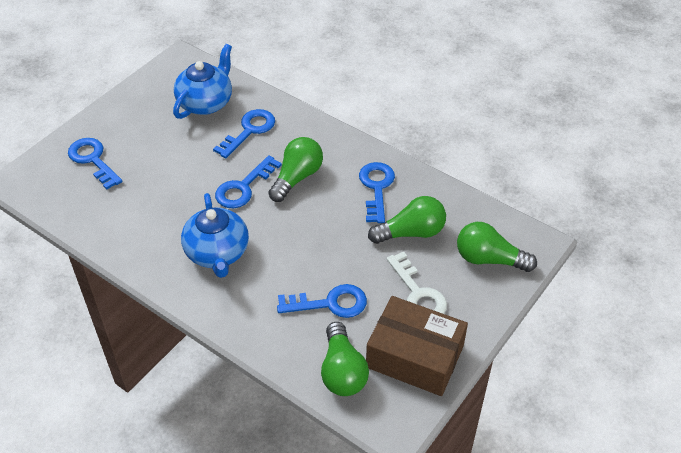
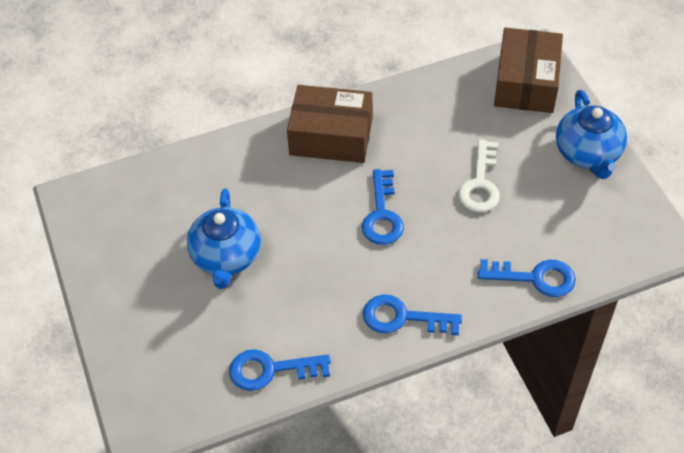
blue key: 5 -> 4
brown box: 1 -> 2
green light bulb: 4 -> 0

